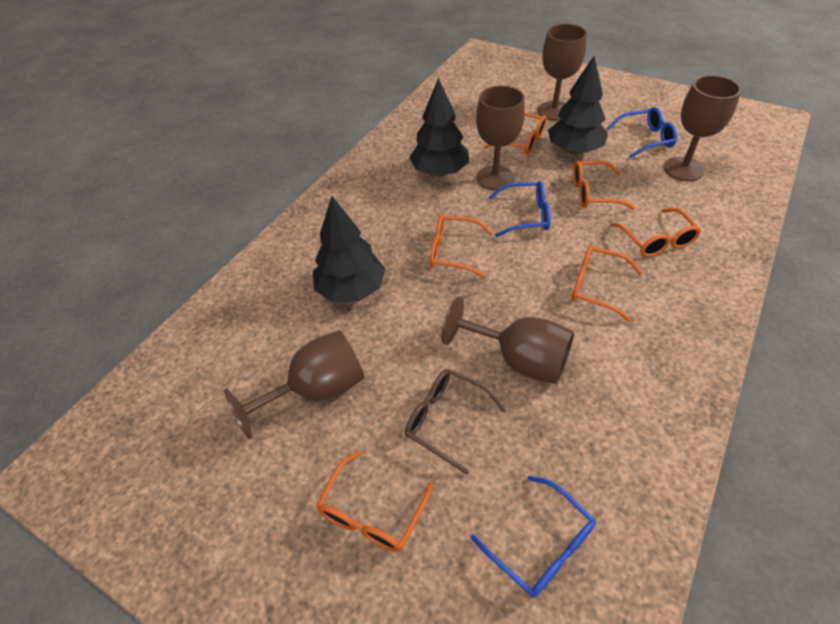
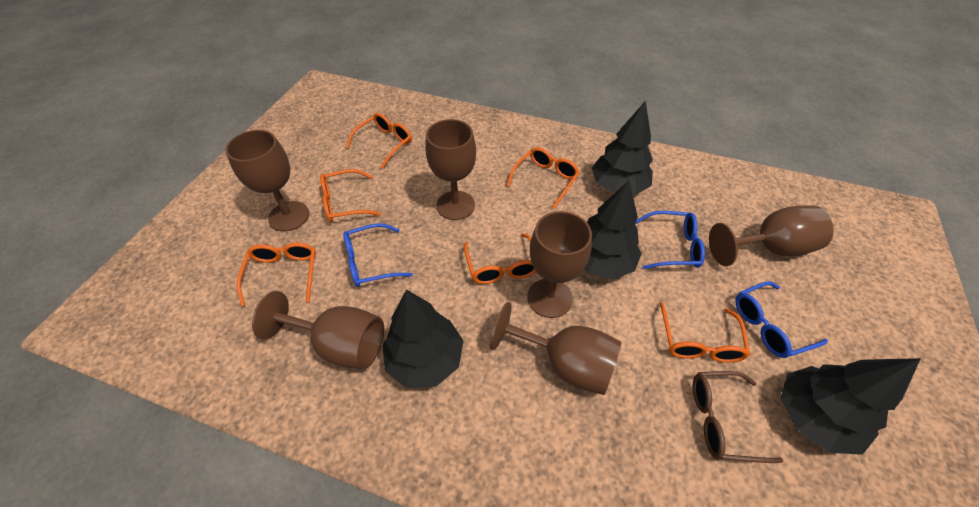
black tree: 3 -> 4
brown goblet: 5 -> 6

